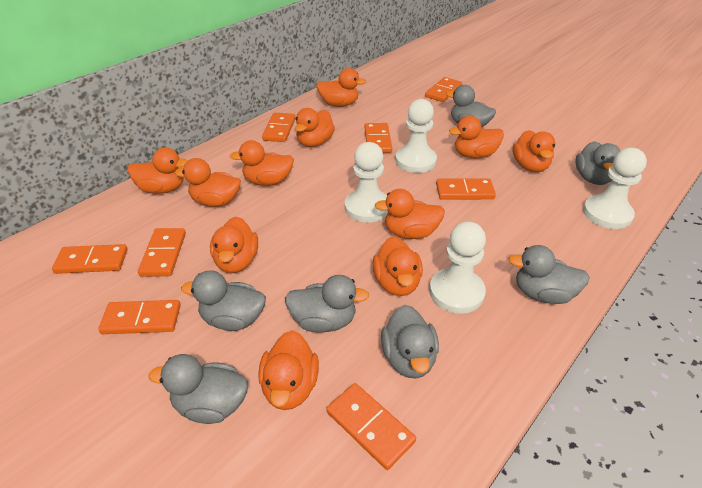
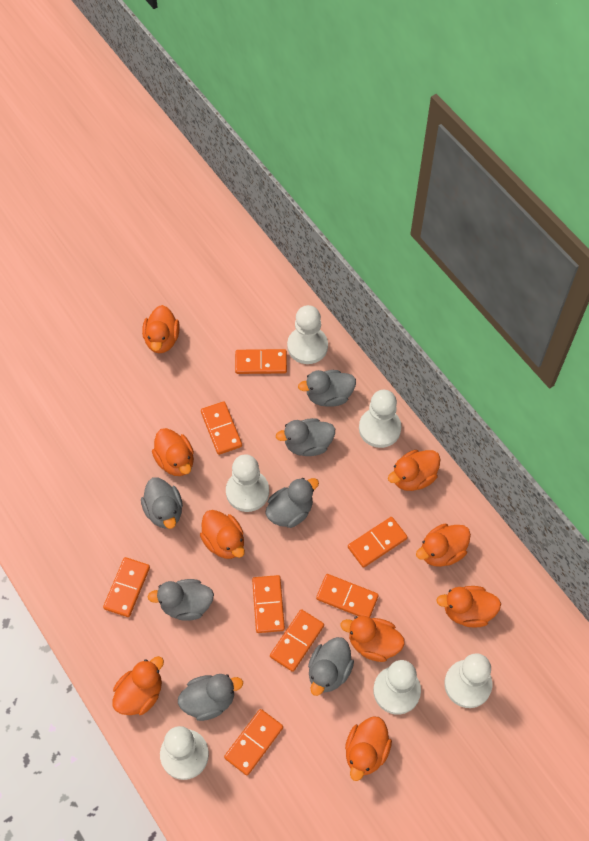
orange duck: 11 -> 9
white pawn: 4 -> 6

